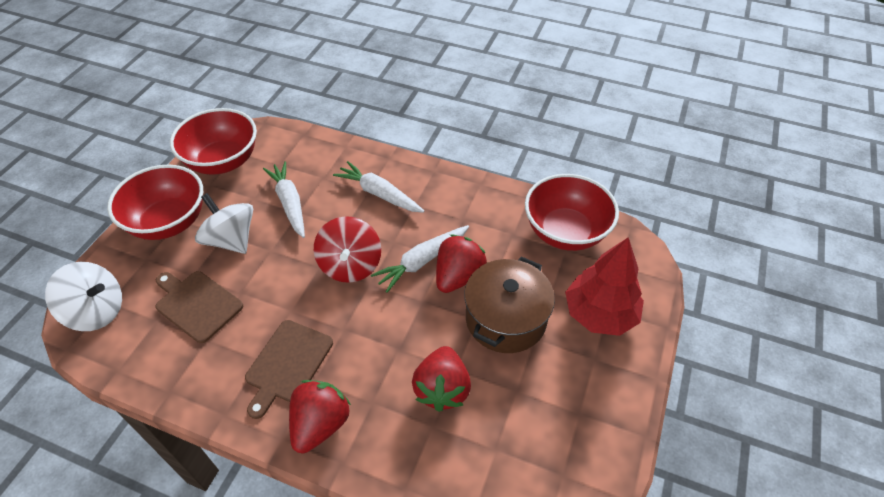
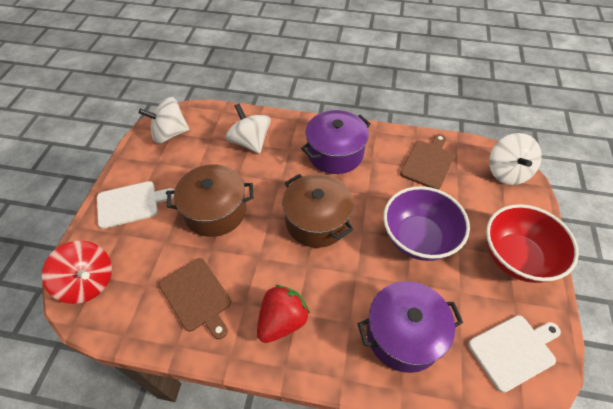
brown pot: 1 -> 2
purple bowl: 0 -> 1
purple pot: 0 -> 2
red bowl: 3 -> 1
red strawberry: 3 -> 1
red tree: 1 -> 0
white carrot: 3 -> 0
white cutting board: 0 -> 2
white spinning top: 2 -> 3

